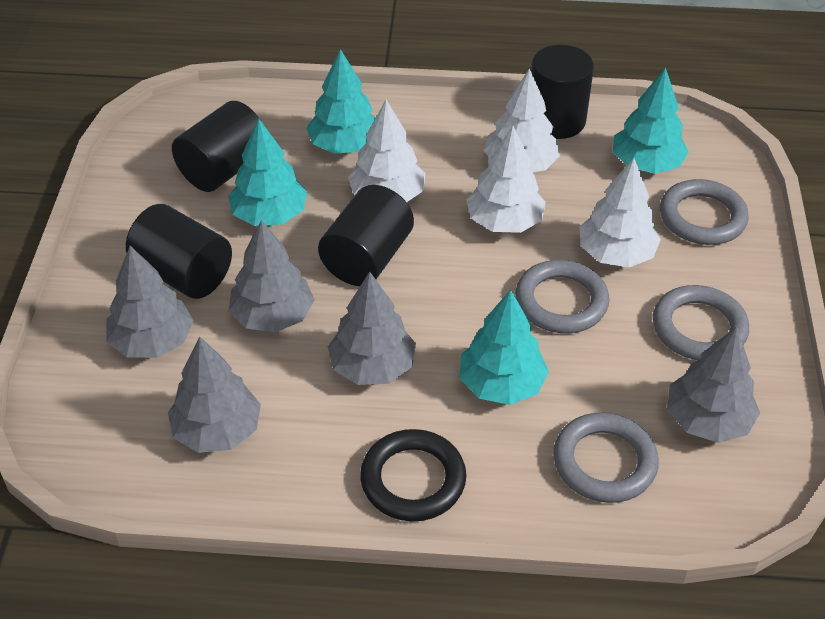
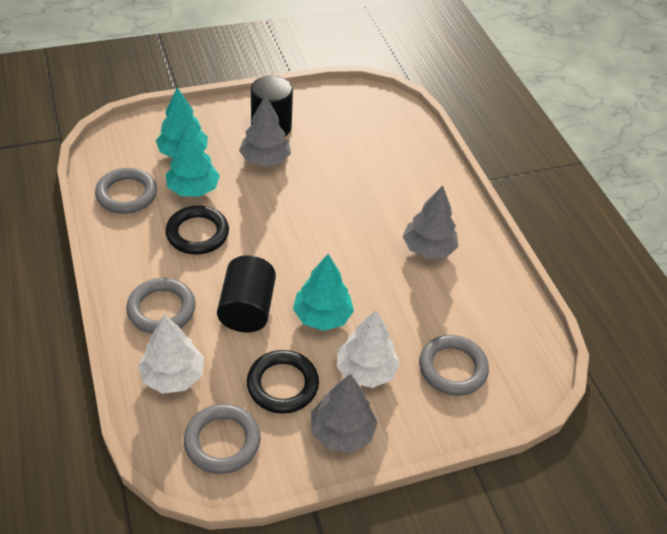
black cylinder: 4 -> 2
black ring: 1 -> 2
grey tree: 5 -> 3
turquoise tree: 4 -> 3
white tree: 4 -> 2

